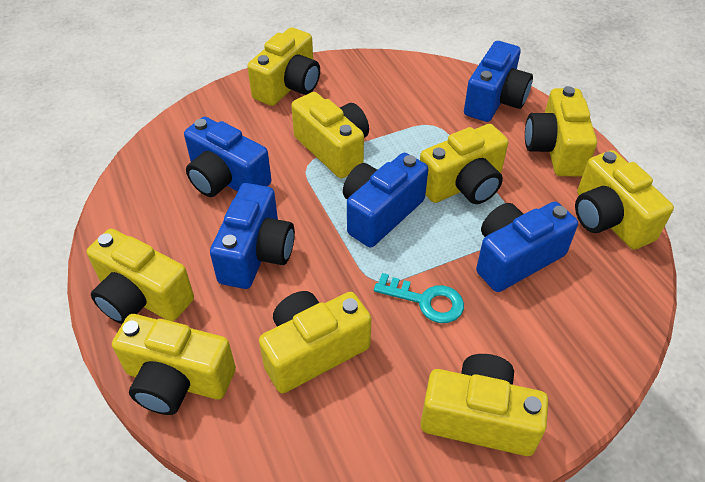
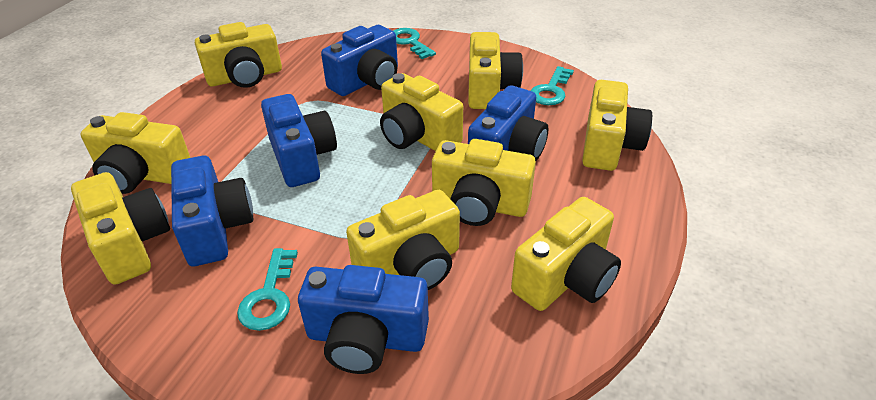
turquoise key: 1 -> 3

